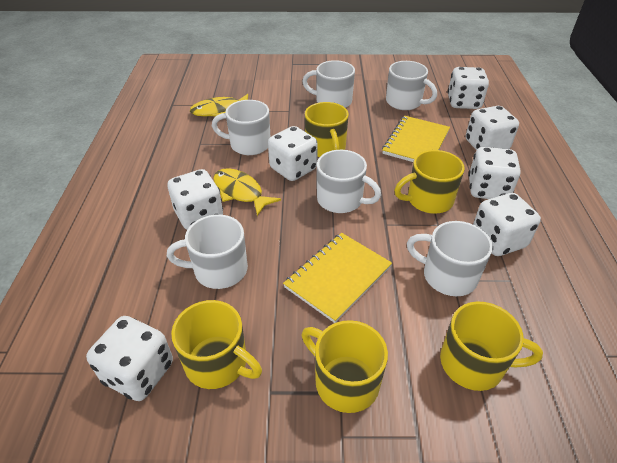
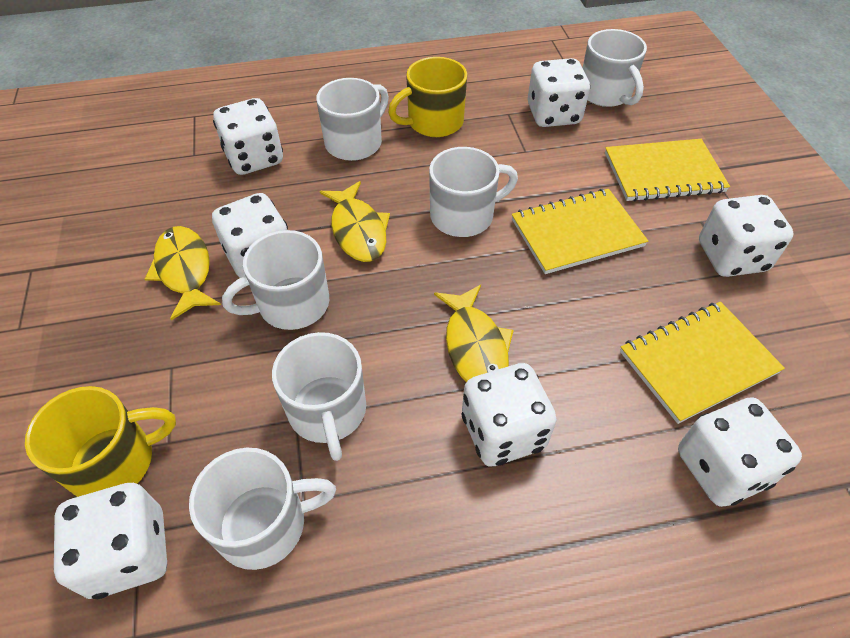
yellow fish: 2 -> 3
yellow mug: 5 -> 2
yellow notebook: 2 -> 3

